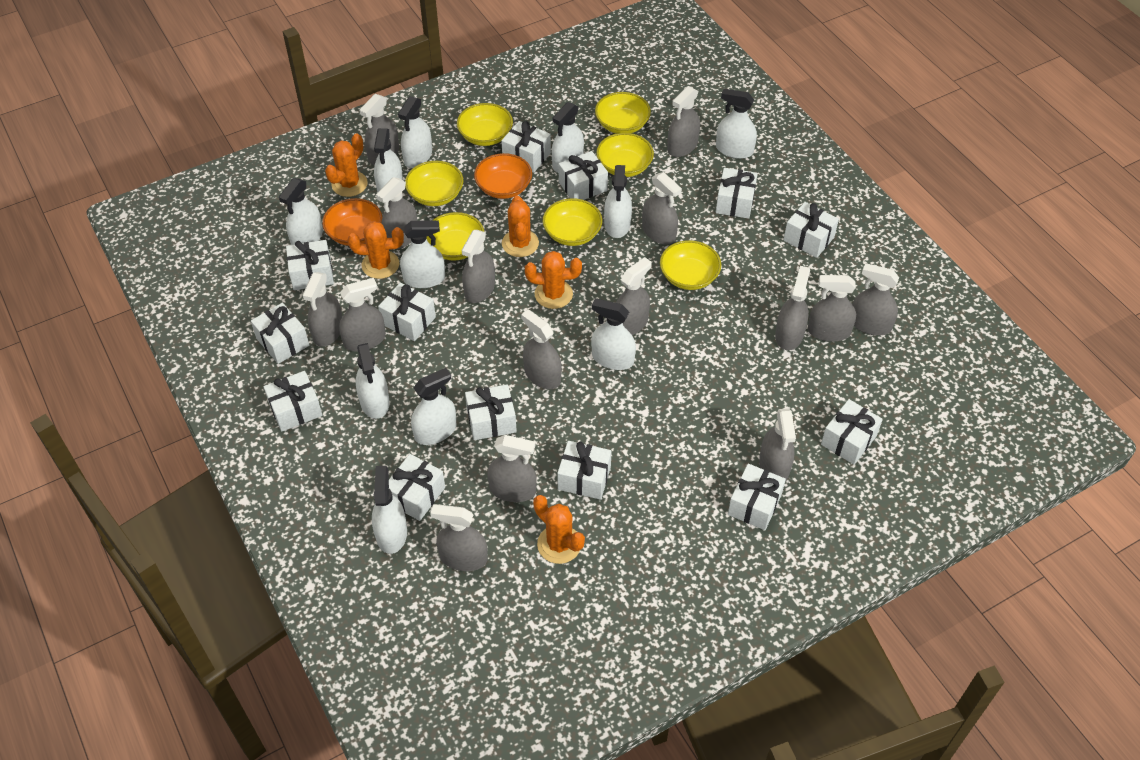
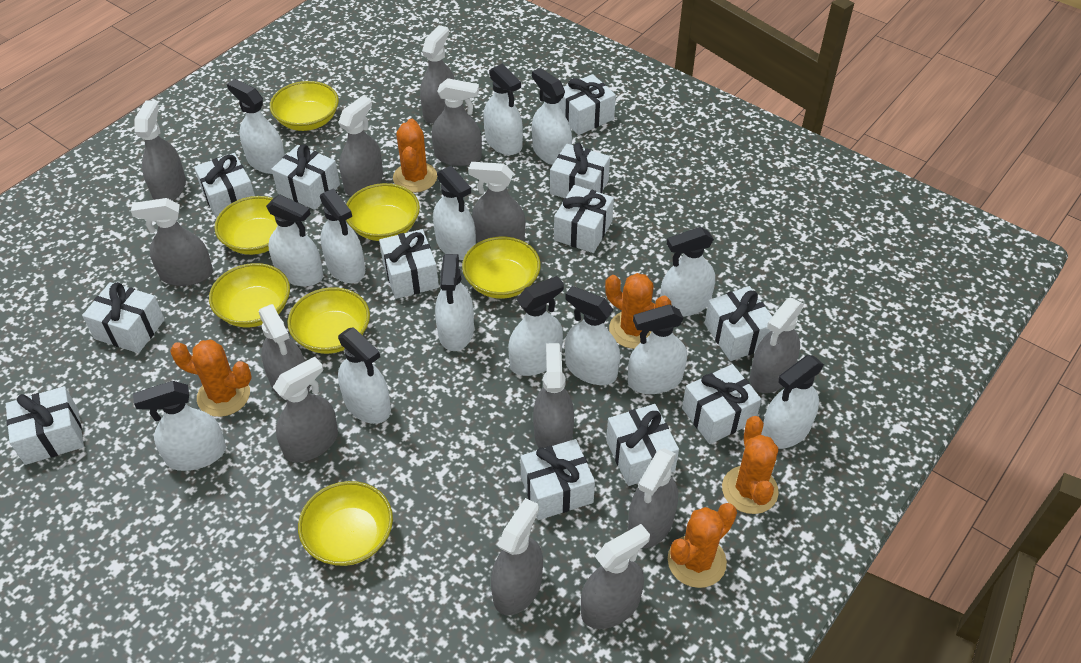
grey spray bottle: 15 -> 13
orange bowl: 2 -> 0
white gift: 13 -> 12
white spray bottle: 11 -> 14

